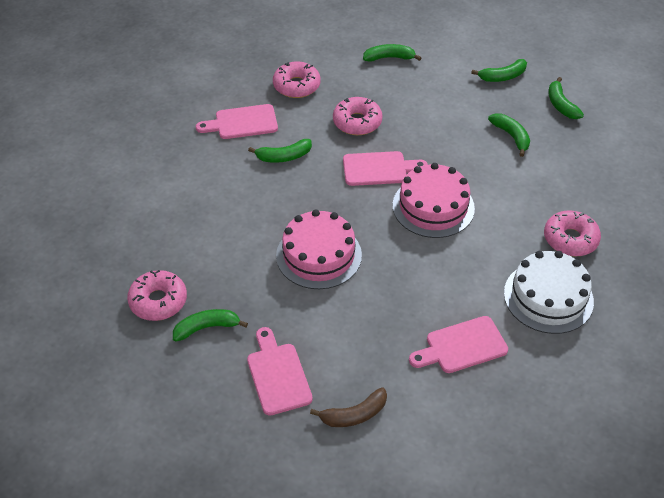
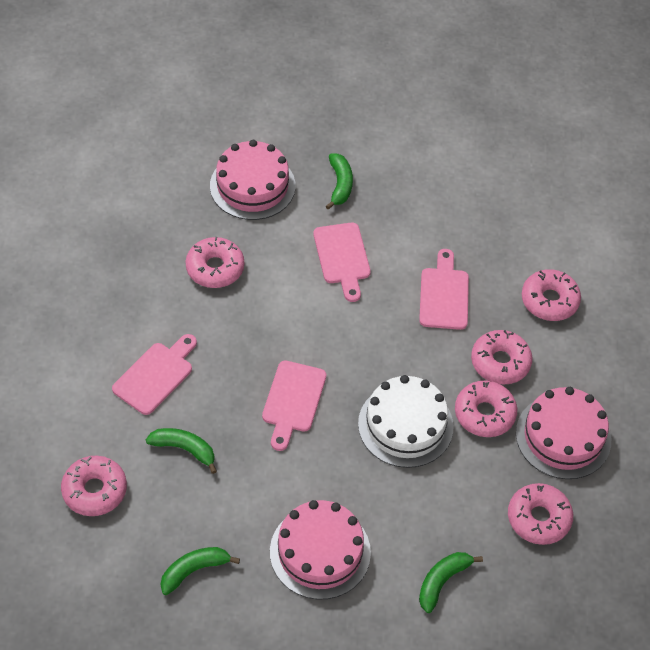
brown banana: 1 -> 0
green banana: 6 -> 4
pink cake: 2 -> 3
pink donut: 4 -> 6

